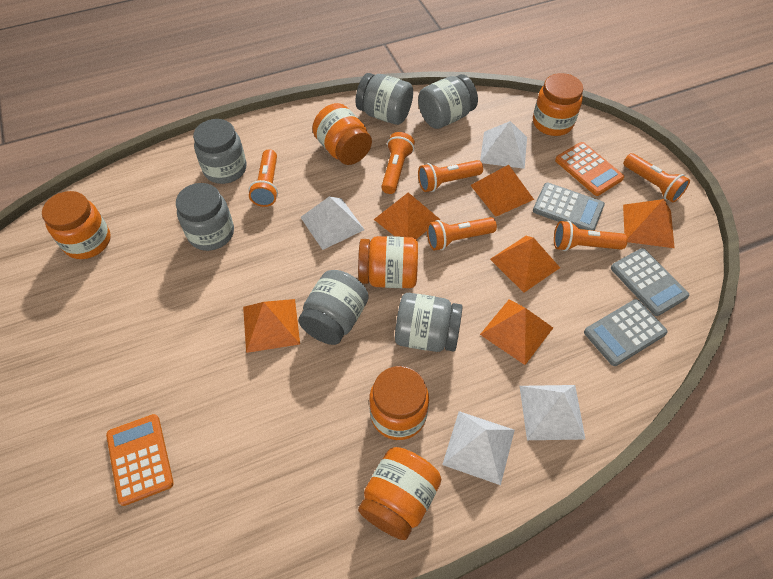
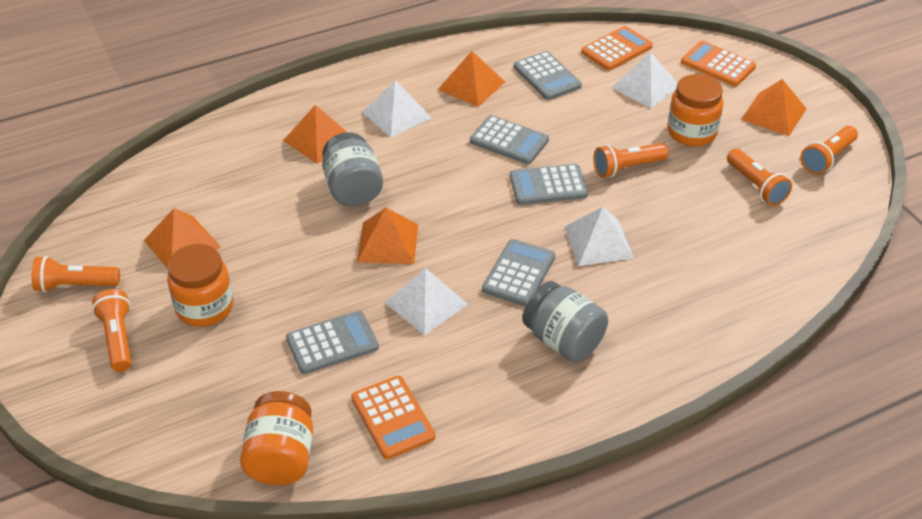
grey calculator: 3 -> 5
grey jar: 6 -> 2
orange calculator: 2 -> 3
orange flashlight: 6 -> 5
orange jar: 6 -> 3
orange pyramid: 6 -> 5

